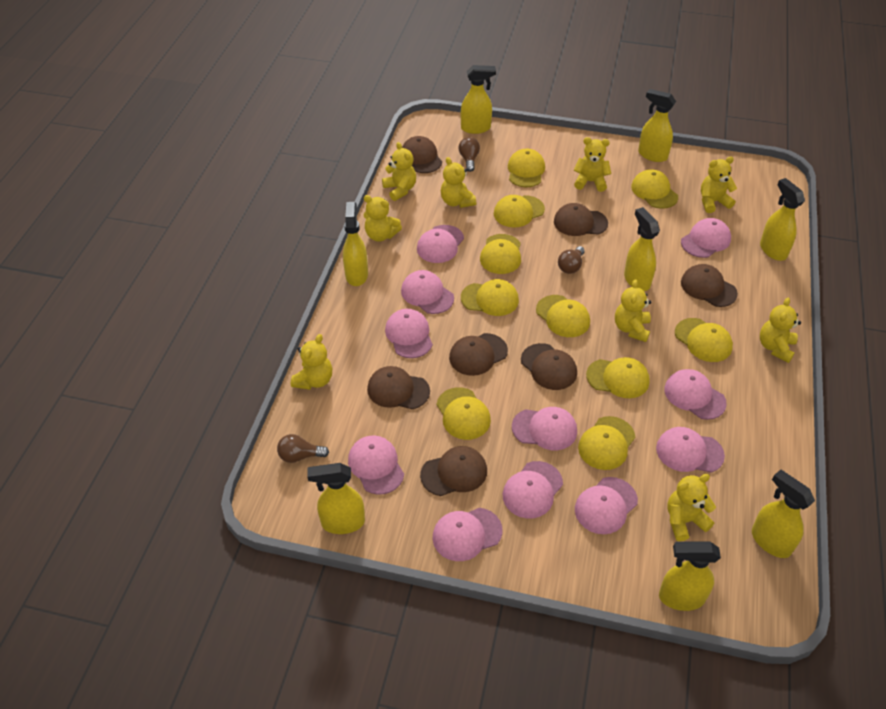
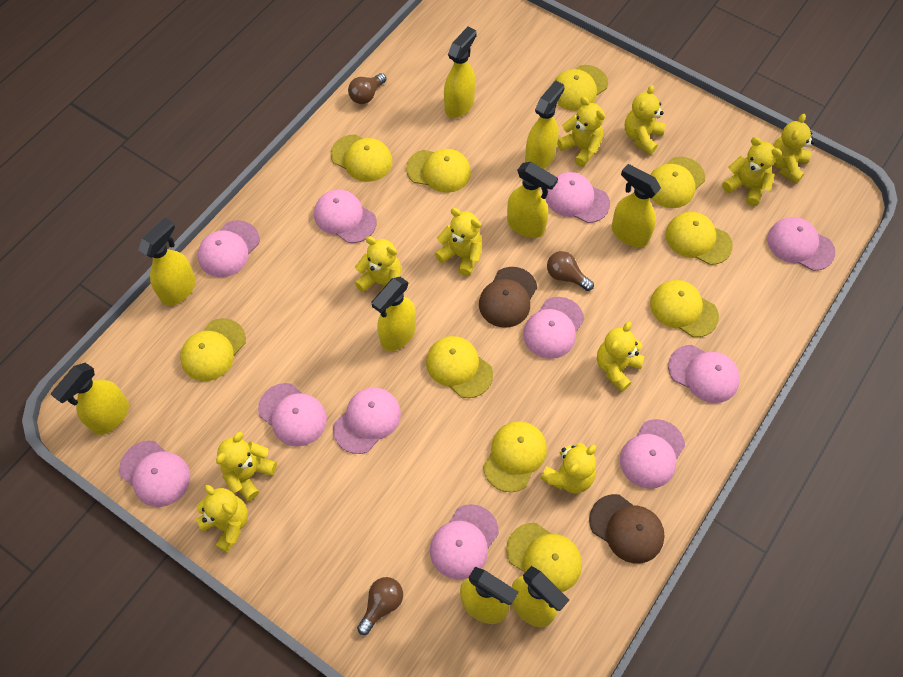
brown cap: 7 -> 2
yellow spray bottle: 8 -> 9
yellow teddy bear: 9 -> 10

